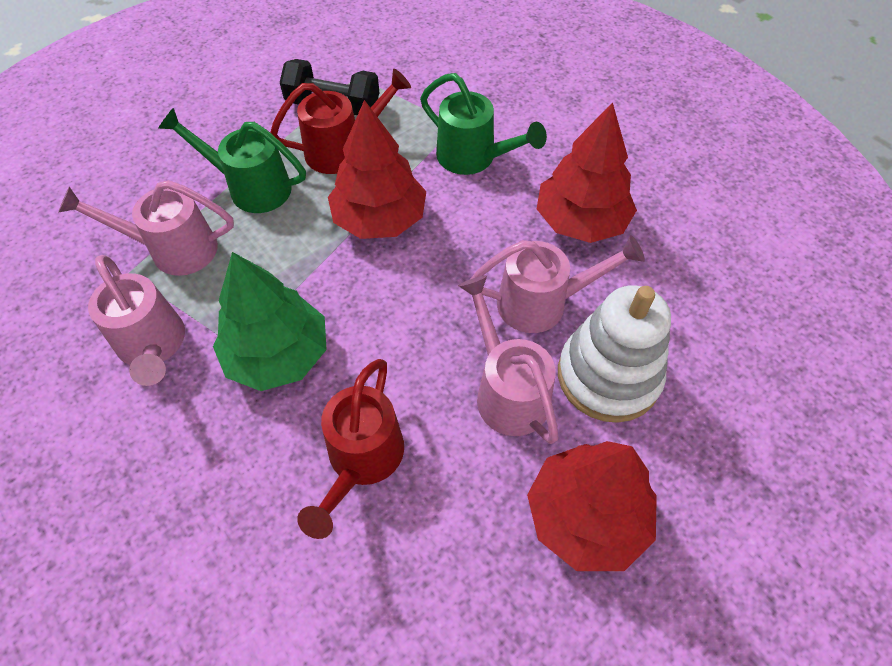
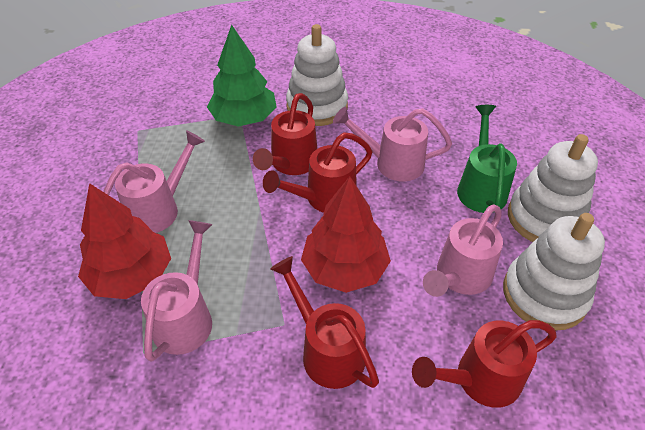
black dumbbell: 1 -> 0
green watering can: 2 -> 1
red tree: 3 -> 2
red watering can: 2 -> 4
white stacking toy: 1 -> 3

